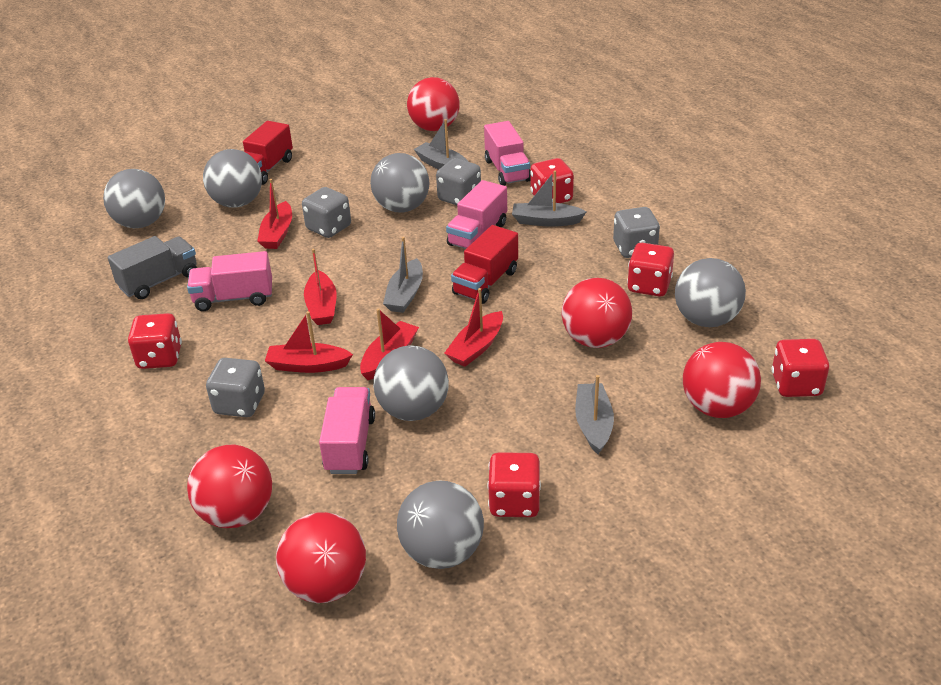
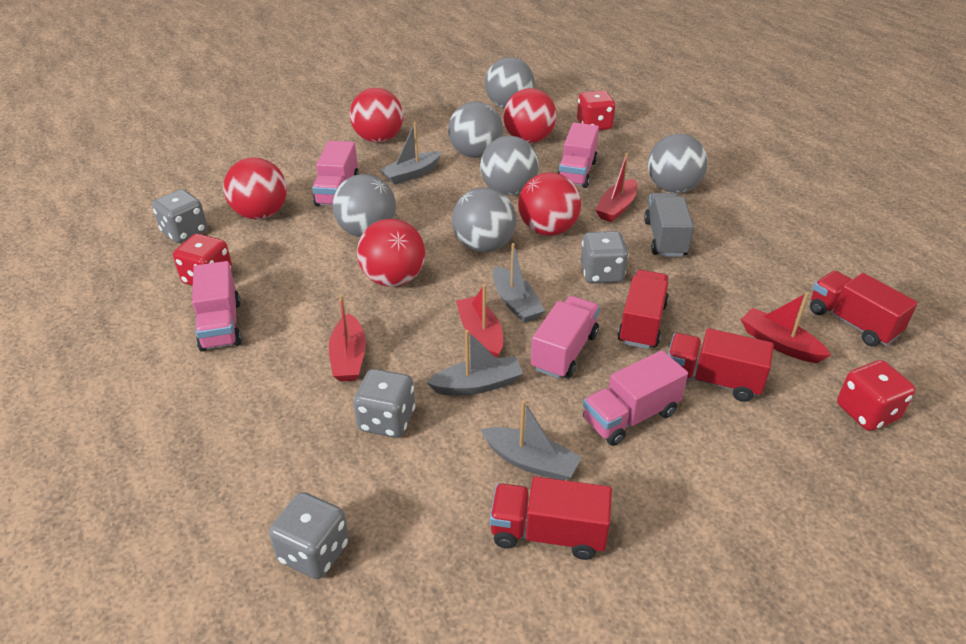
pink truck: 4 -> 5
red boat: 5 -> 4
red dice: 5 -> 3
red truck: 2 -> 4

